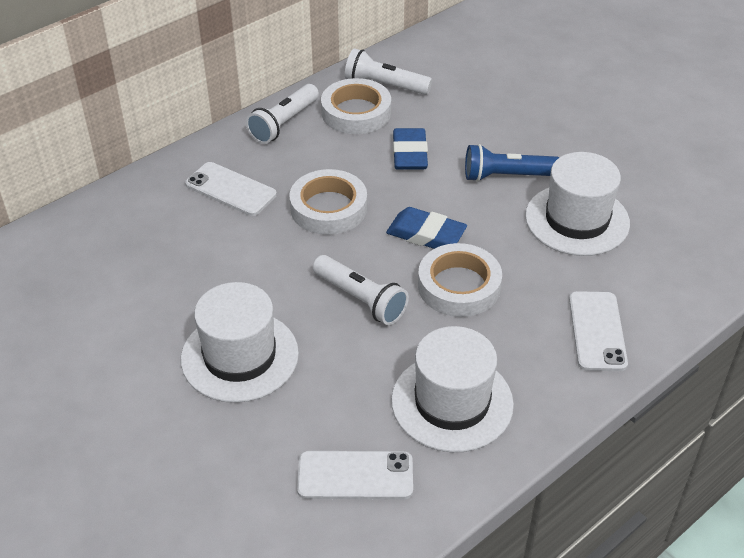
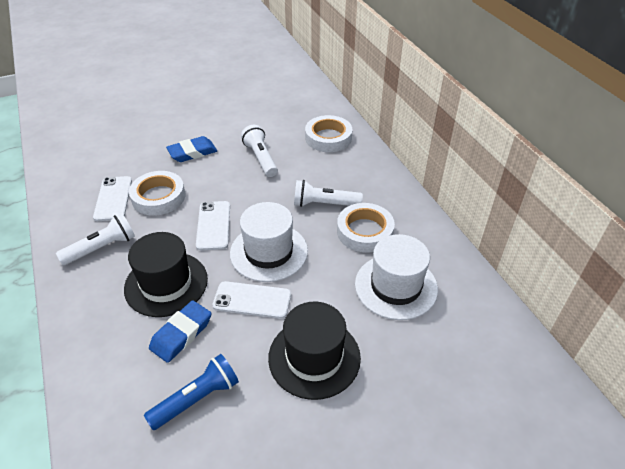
black hat: 0 -> 2
white hat: 3 -> 2

